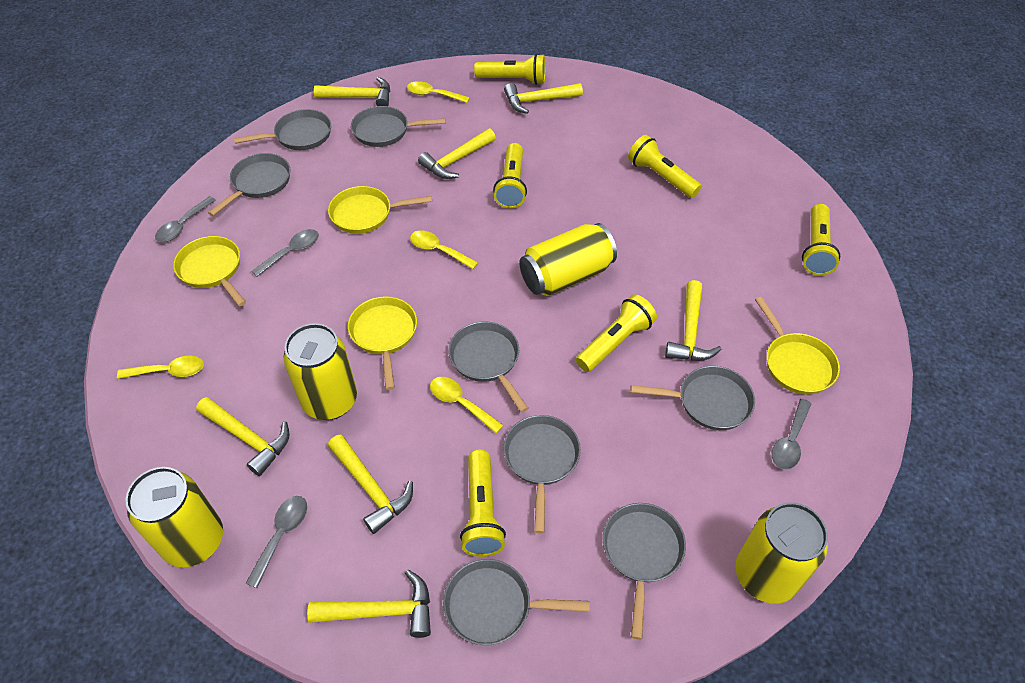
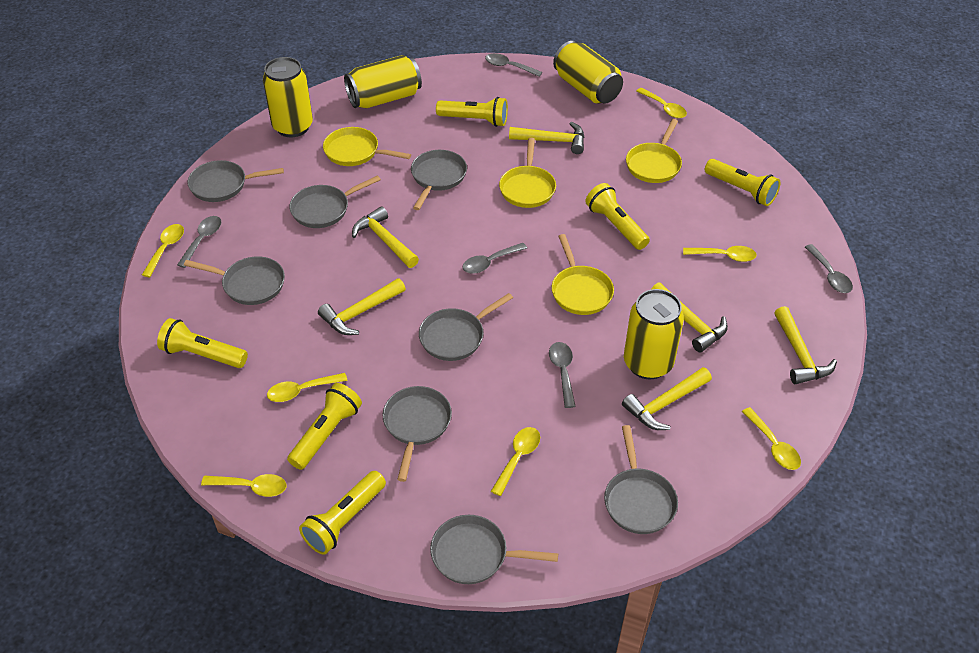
grey spoon: 4 -> 5
yellow hammer: 7 -> 6
yellow spoon: 4 -> 7

